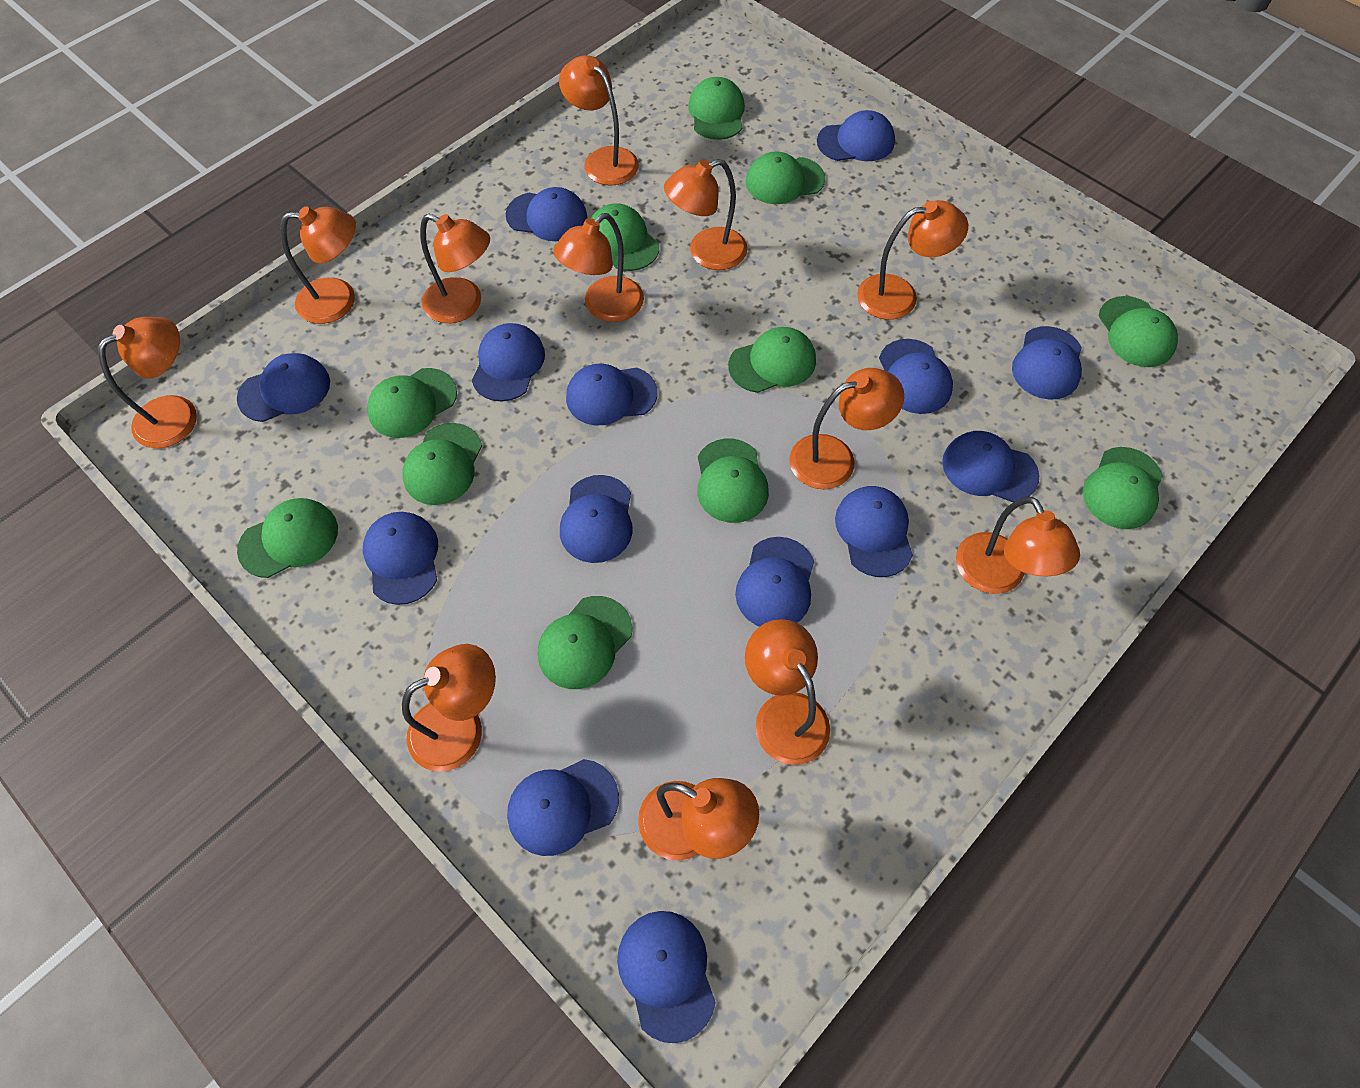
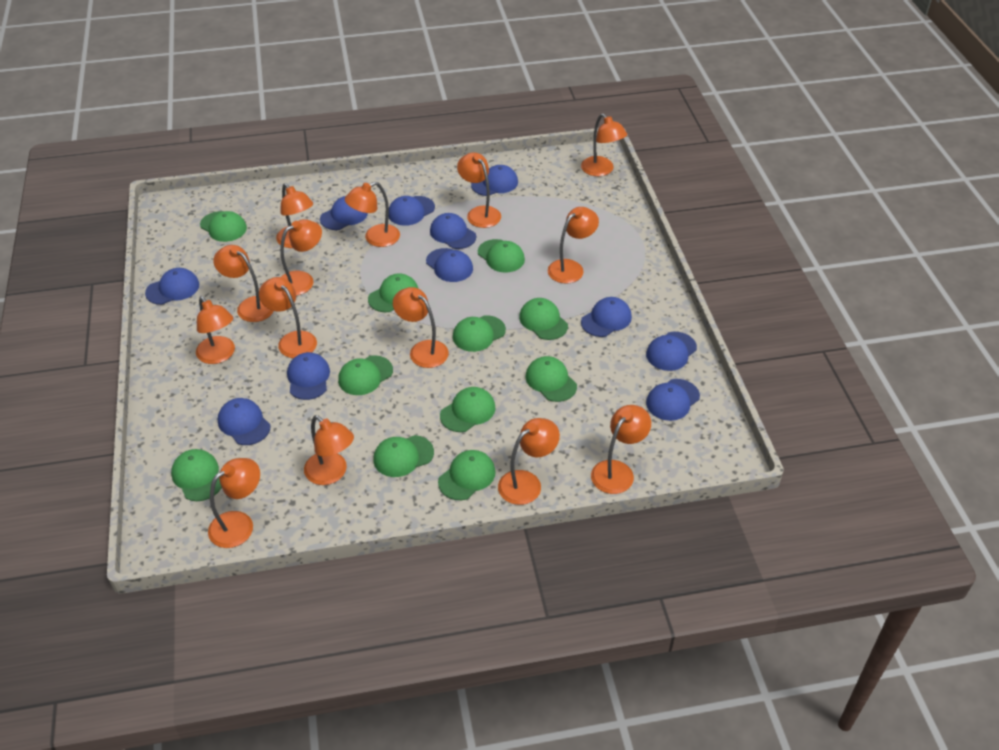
blue cap: 14 -> 11
orange lamp: 12 -> 14

